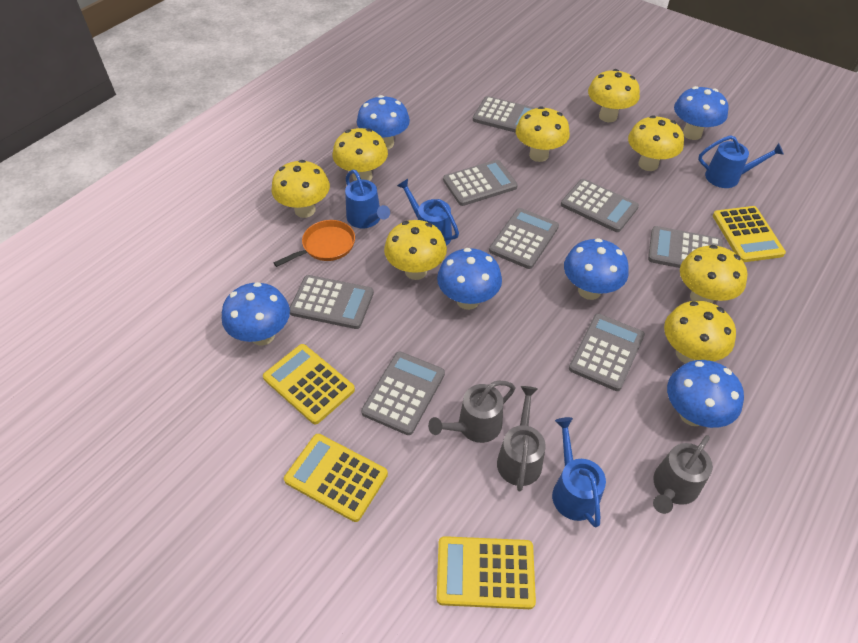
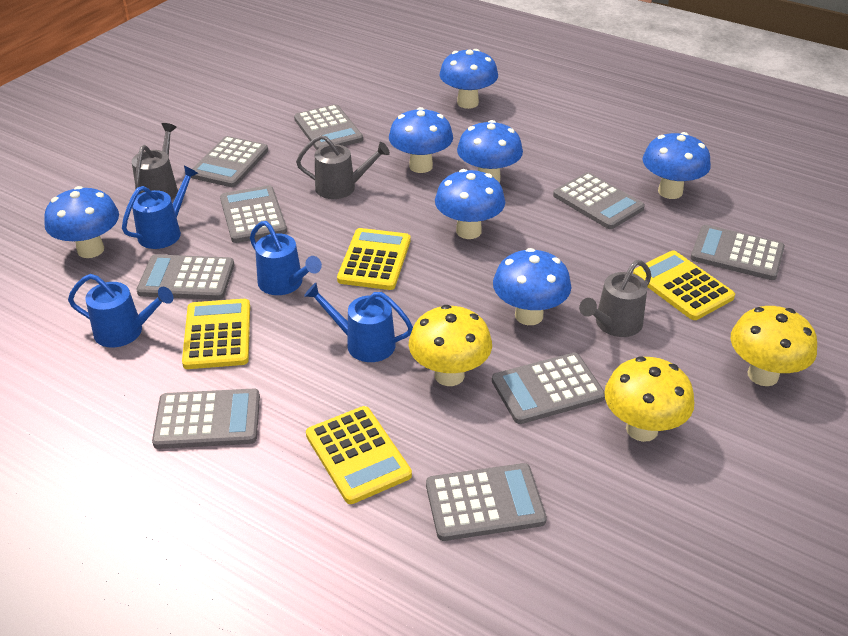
blue mushroom: 6 -> 7
grey calculator: 8 -> 9
orange pan: 1 -> 0
yellow mushroom: 8 -> 3

